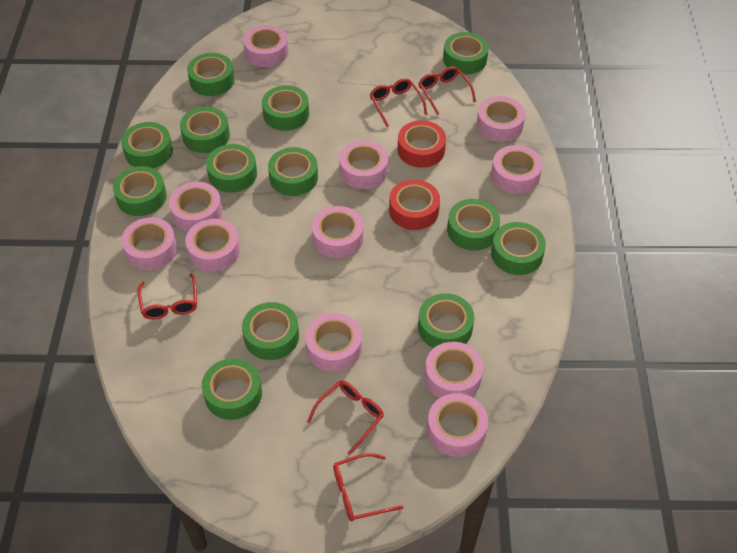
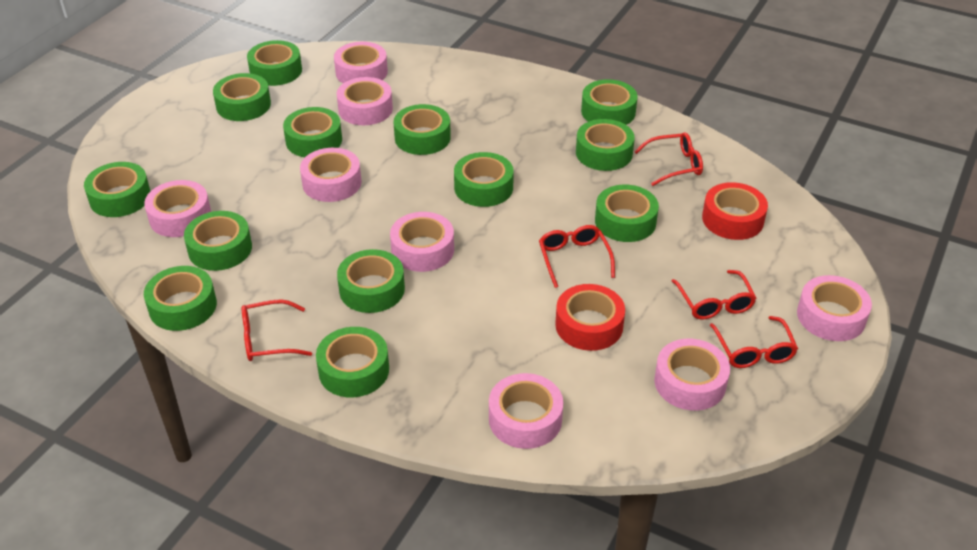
pink tape: 11 -> 8

